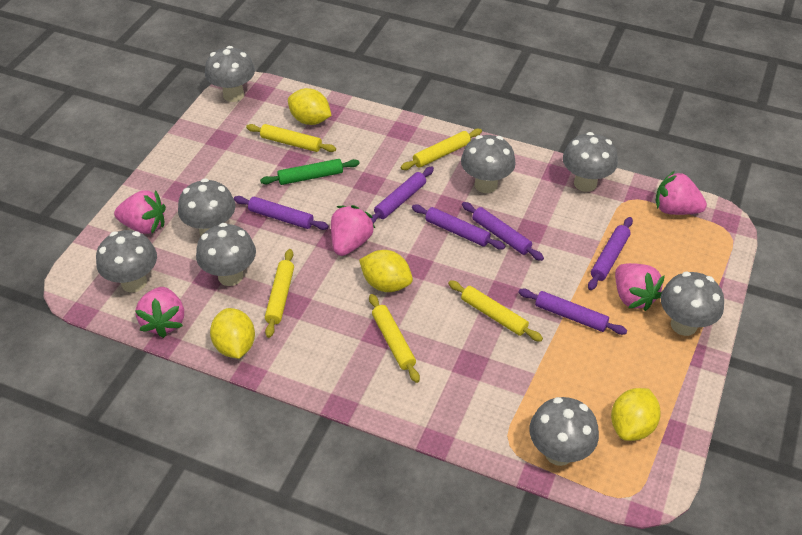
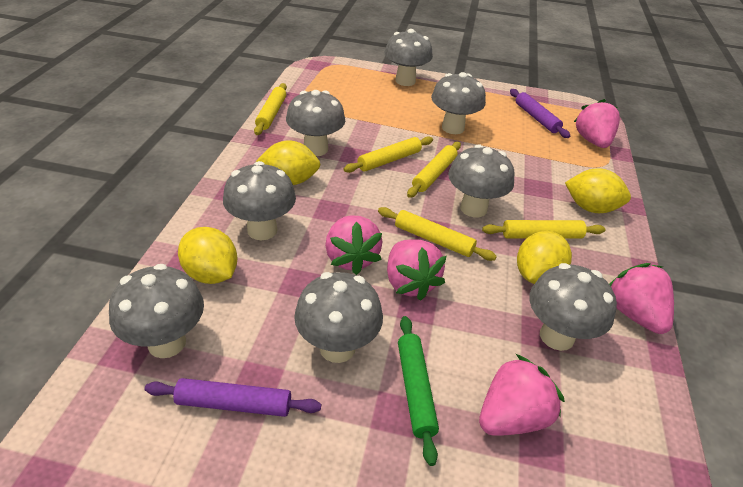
purple rolling pin: 6 -> 2

